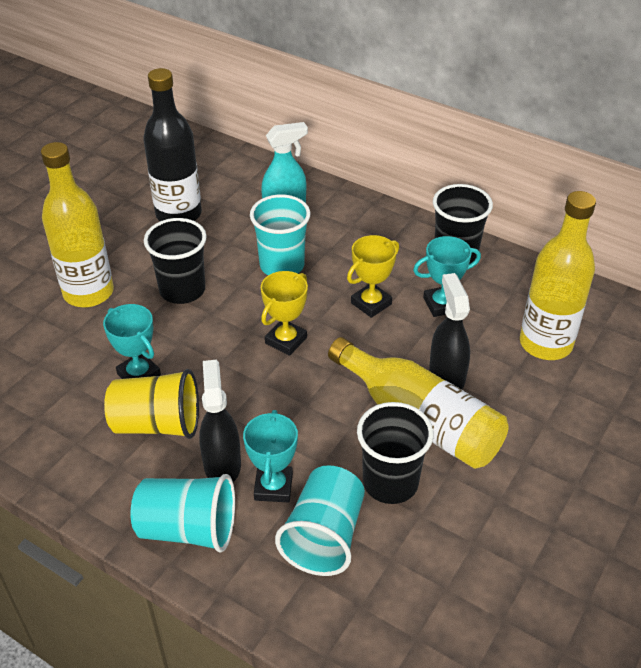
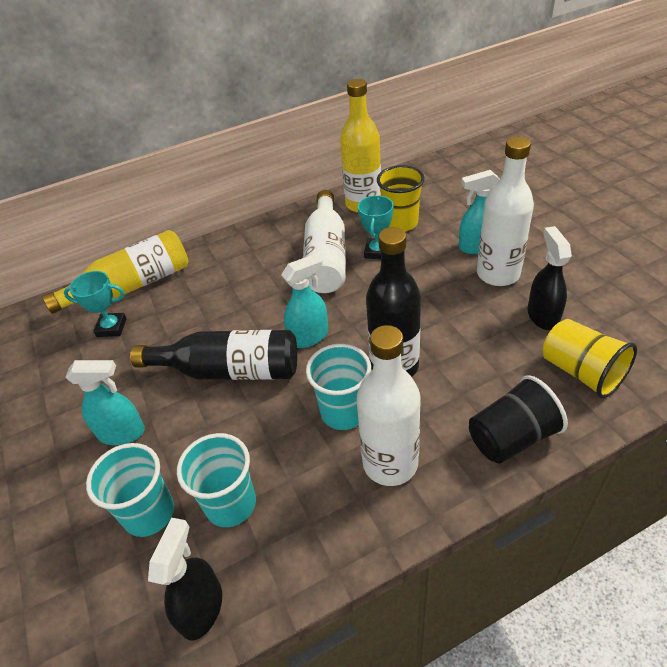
black bottle: 1 -> 2
black cup: 3 -> 1
turquoise spray bottle: 1 -> 3
turquoise trophy: 3 -> 2
white bottle: 0 -> 3
yellow bottle: 3 -> 2
yellow cup: 1 -> 2
yellow trophy: 2 -> 0

